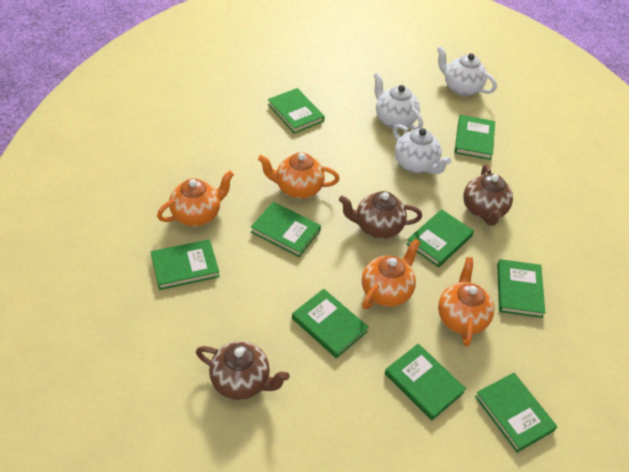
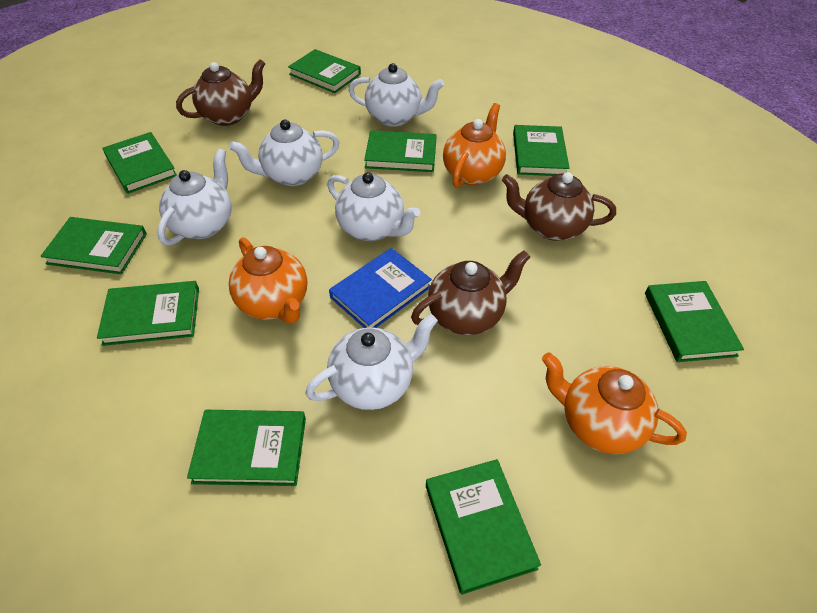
blue book: 0 -> 1
orange teapot: 4 -> 3
white teapot: 3 -> 5

